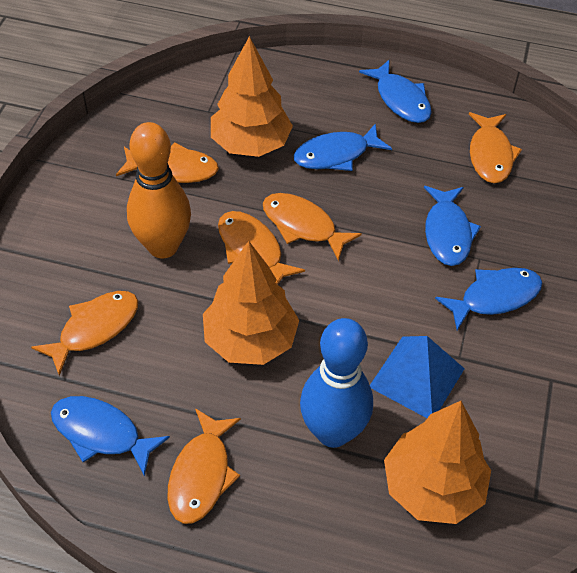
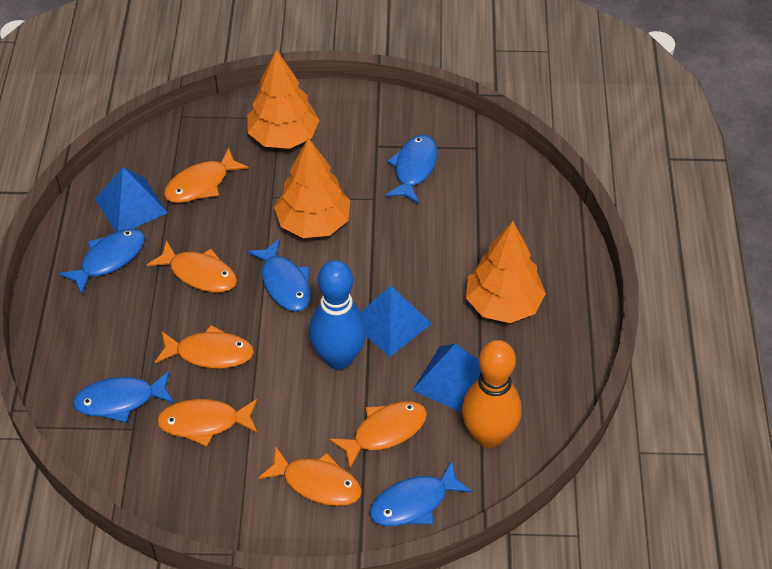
blue pyramid: 1 -> 3

